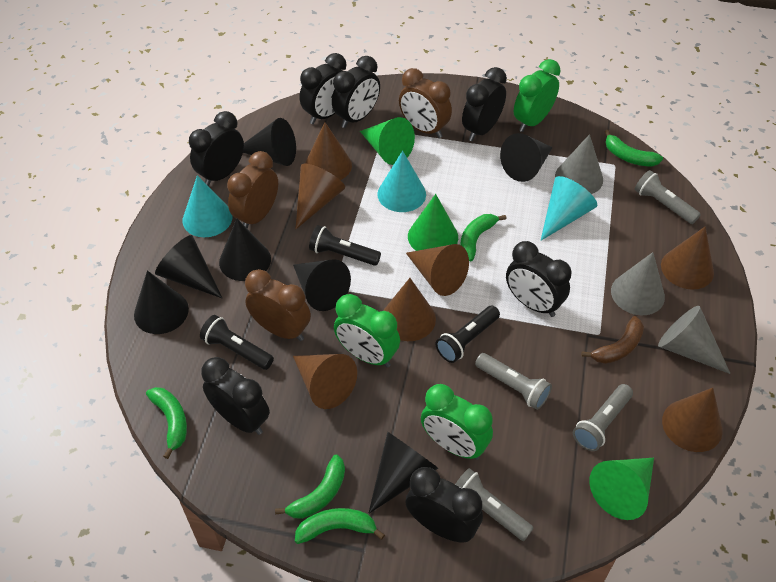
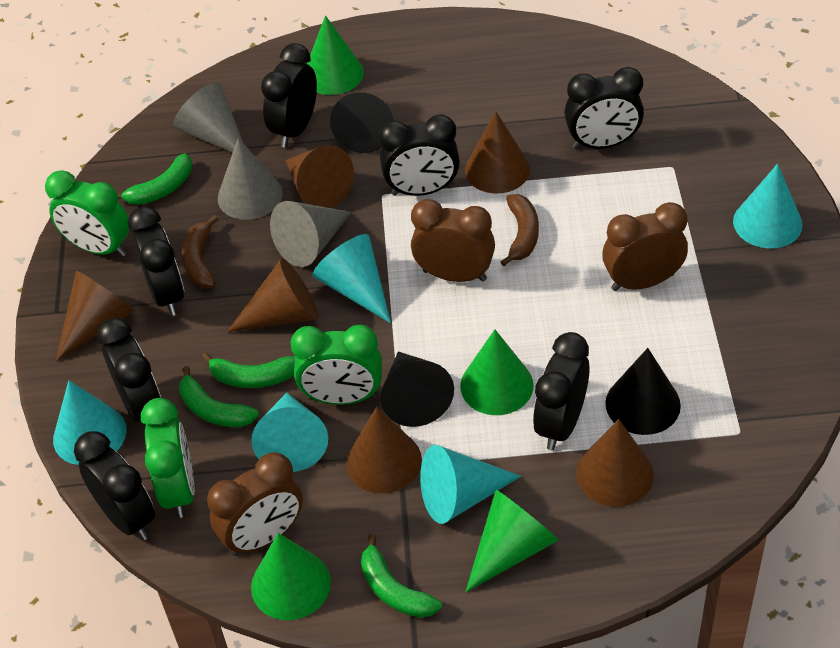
black cone: 7 -> 3
black flashlight: 3 -> 0
brown banana: 1 -> 2
brown cone: 7 -> 6
green banana: 5 -> 4
green cone: 3 -> 4
grey flashlight: 4 -> 0
turquoise cone: 3 -> 5

